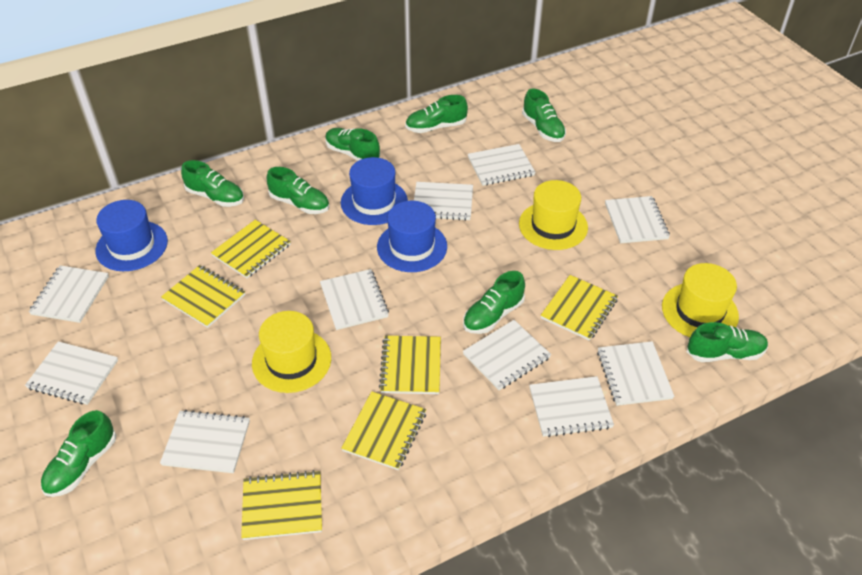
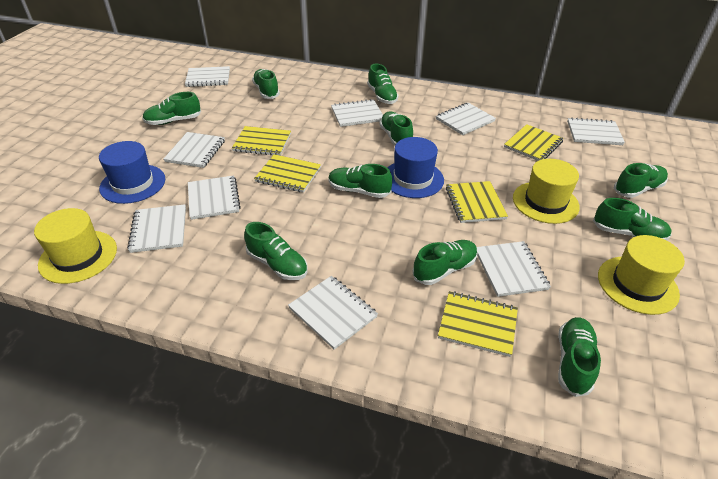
blue hat: 3 -> 2
green shoe: 8 -> 10
white notebook: 10 -> 9
yellow notebook: 6 -> 5

